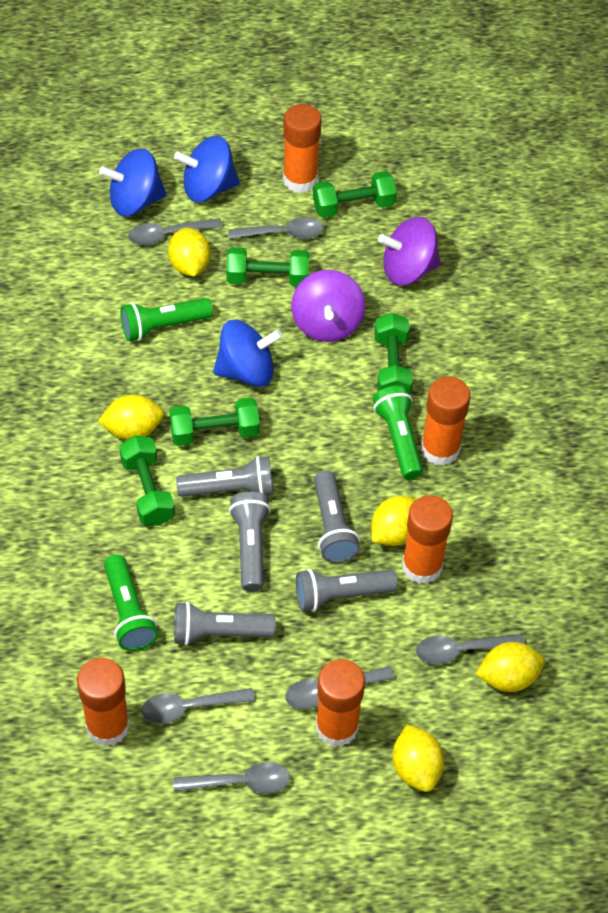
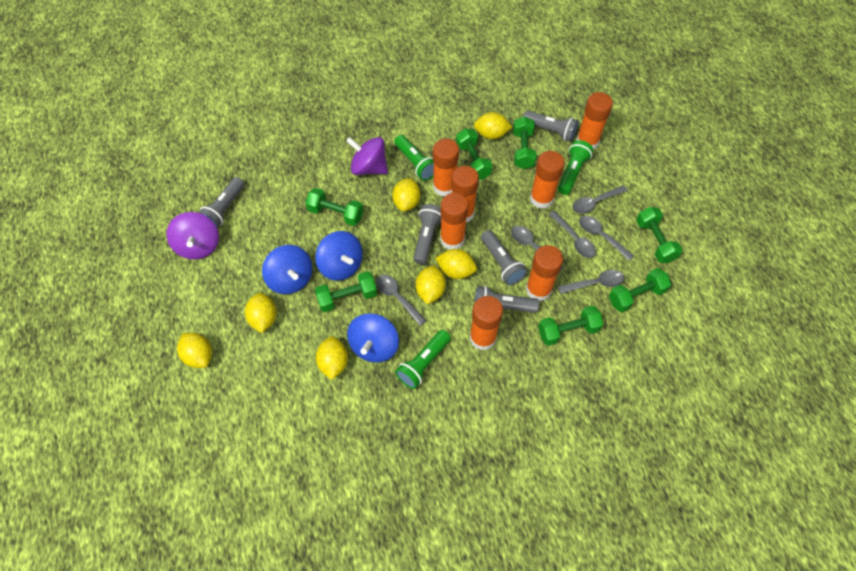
green dumbbell: 5 -> 7
orange glue stick: 5 -> 7
yellow lemon: 5 -> 7

